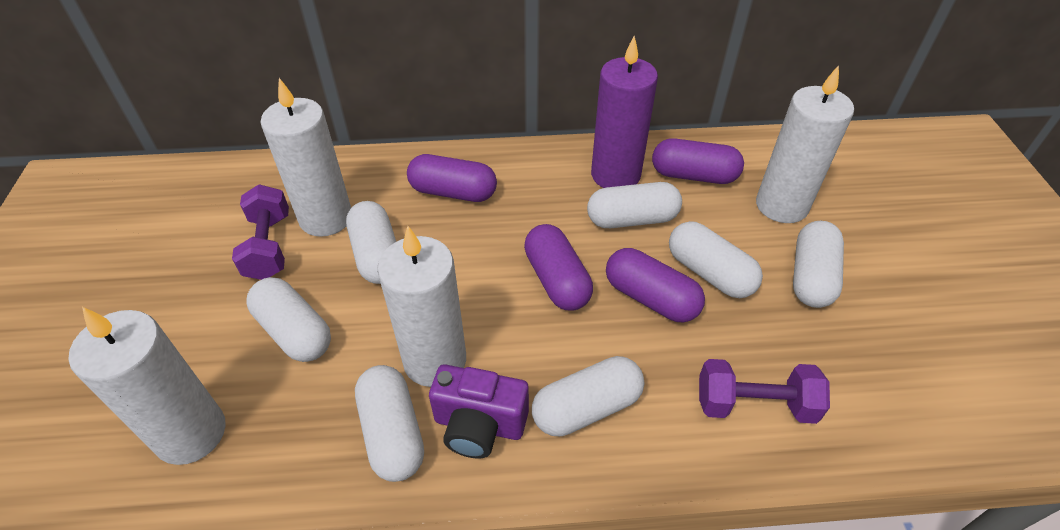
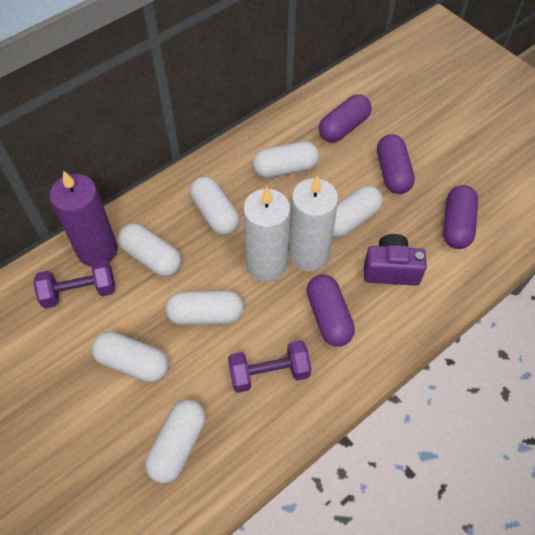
white candle: 4 -> 2

